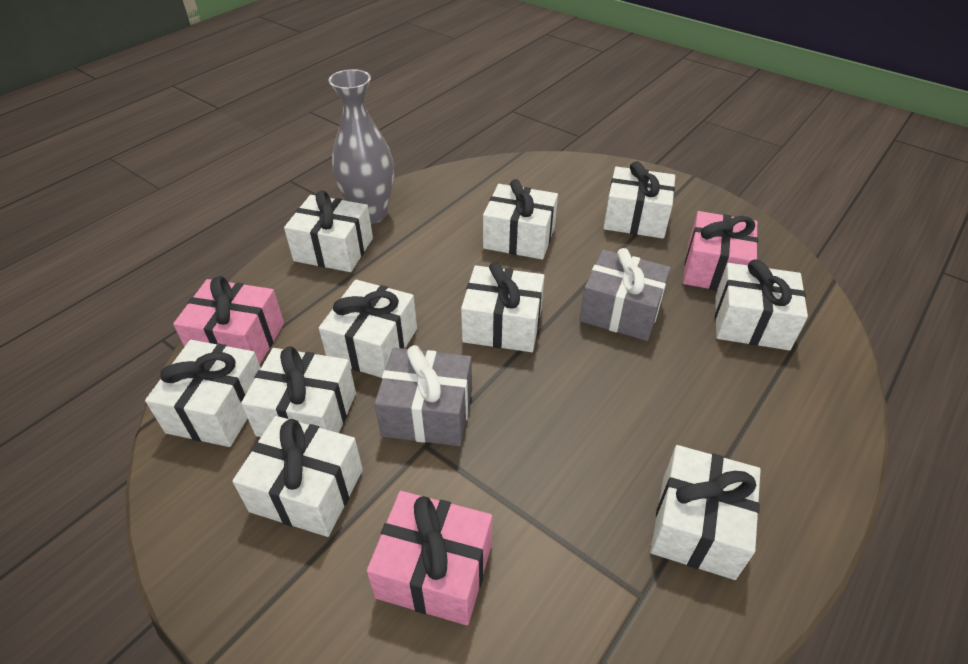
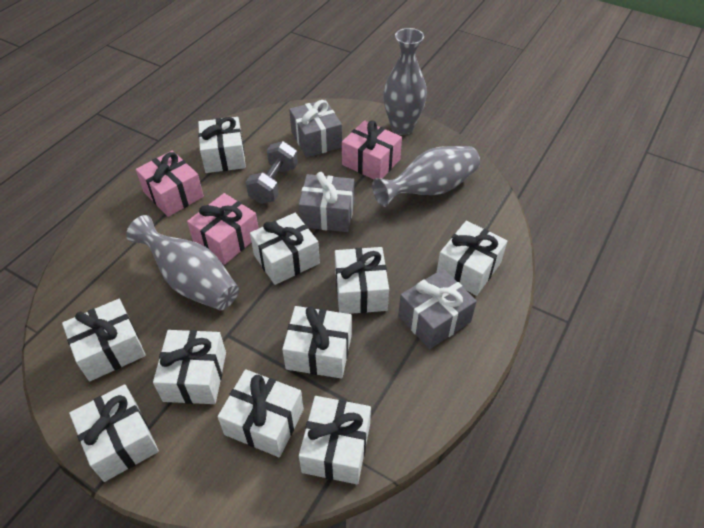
grey dumbbell: 0 -> 1
grey gift: 2 -> 3
grey vase: 1 -> 3

